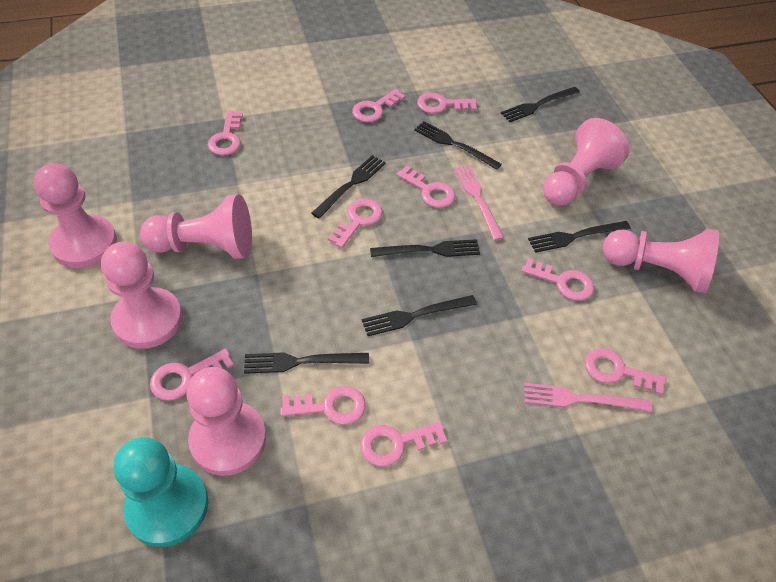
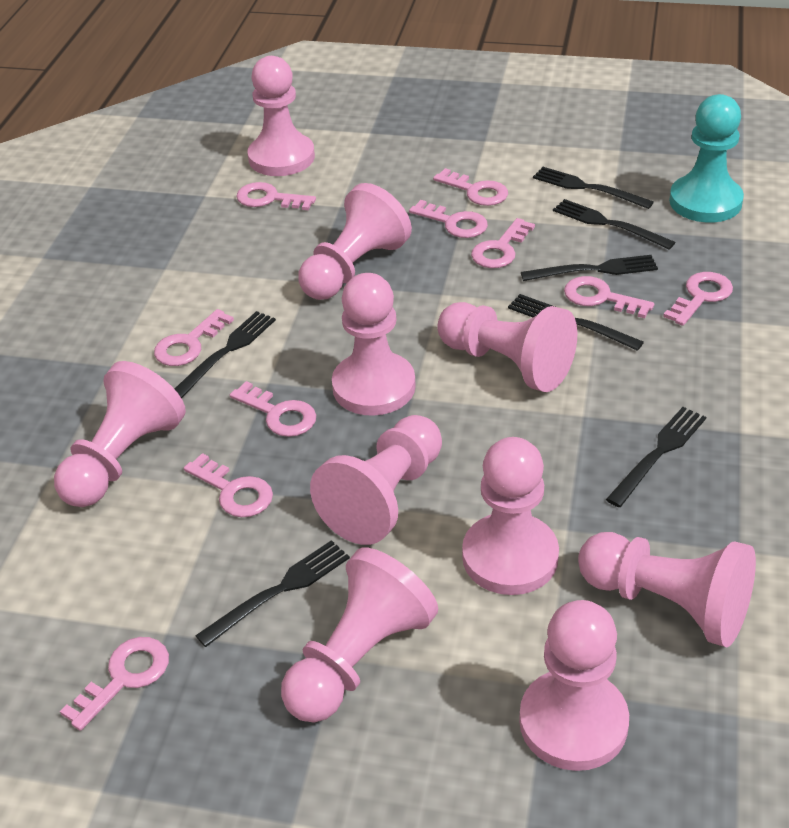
pink fork: 2 -> 0
pink pawn: 6 -> 10

